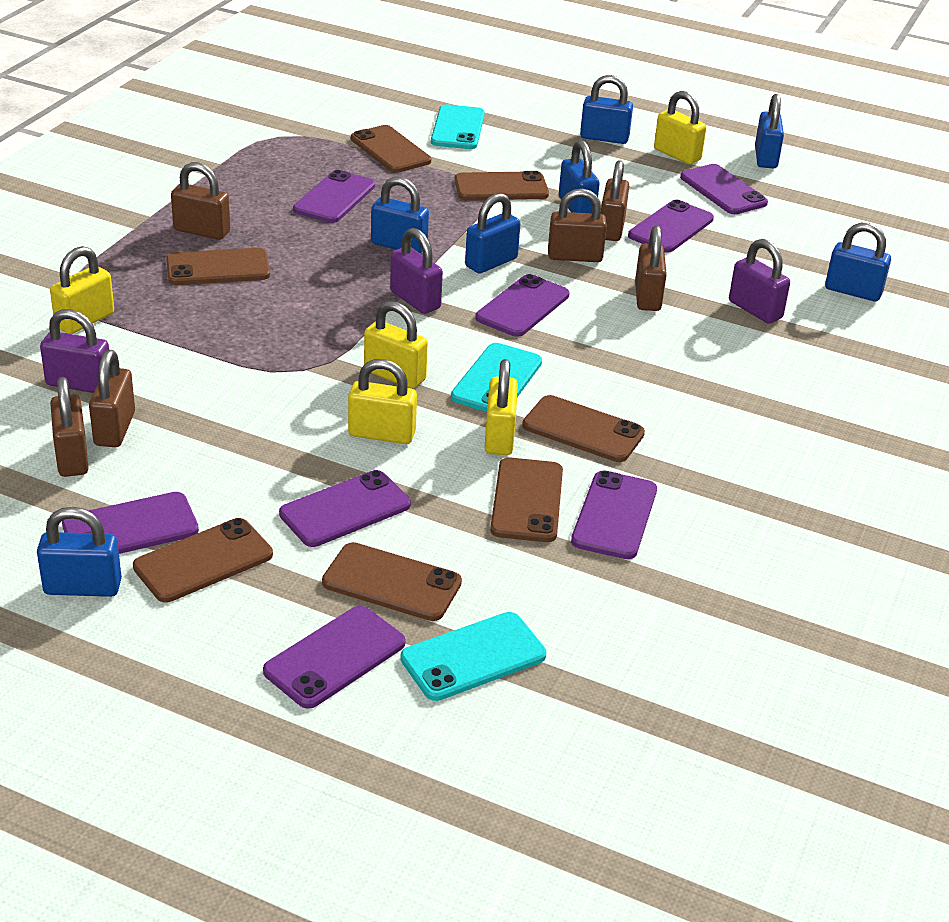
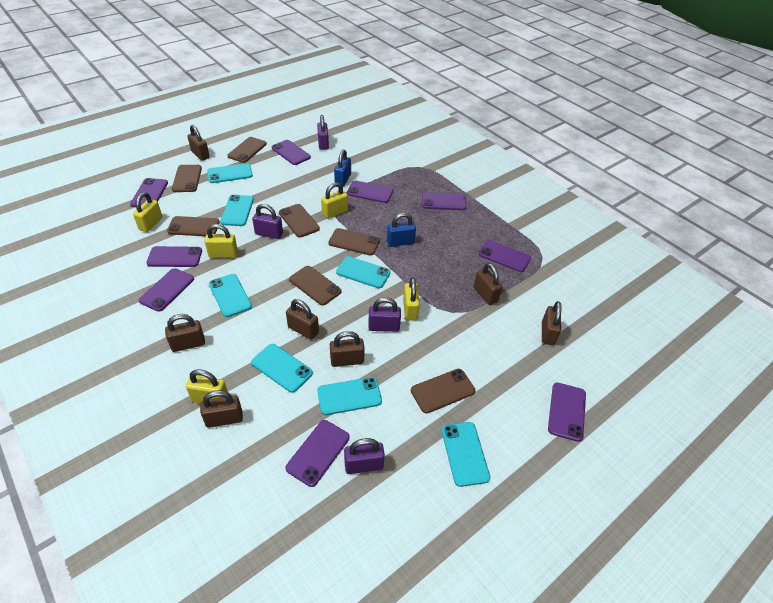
blue padlock: 7 -> 2
brown padlock: 6 -> 7
purple padlock: 3 -> 4
purple phone: 8 -> 9
turquoise phone: 3 -> 7

